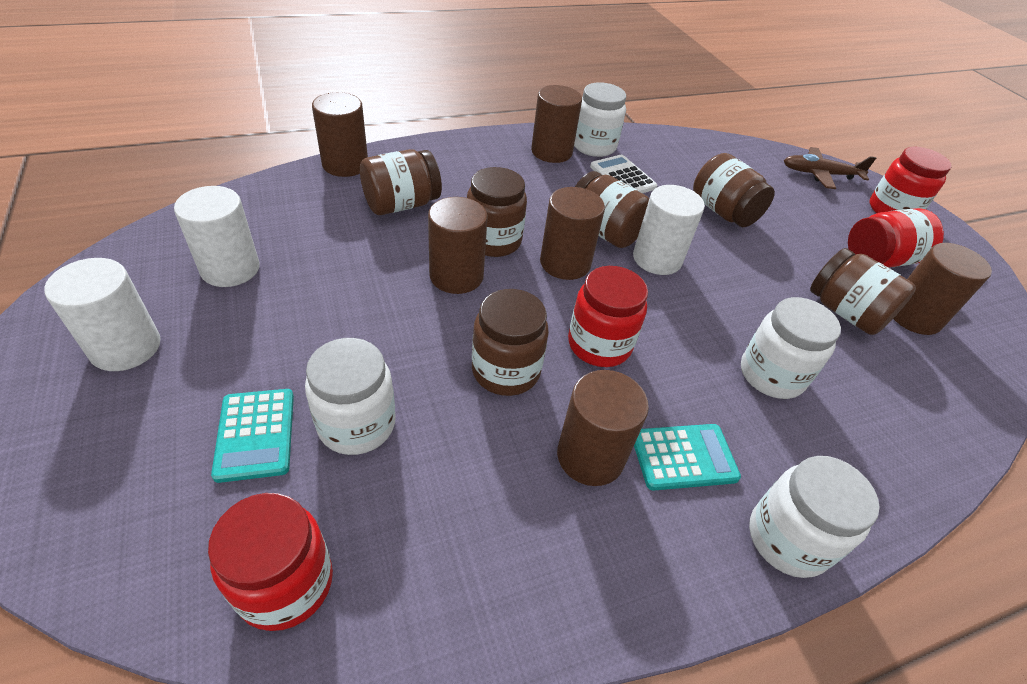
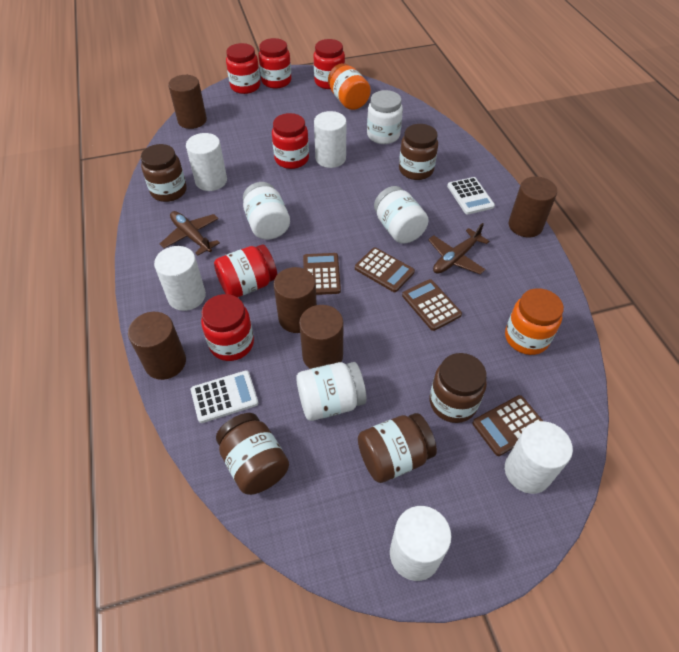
brown calculator: 0 -> 4
brown cylinder: 6 -> 5
brown jar: 6 -> 5
brown plane: 1 -> 2
orange jar: 0 -> 2
red jar: 4 -> 6
turquoise calculator: 2 -> 0
white calculator: 1 -> 2
white cylinder: 3 -> 5

